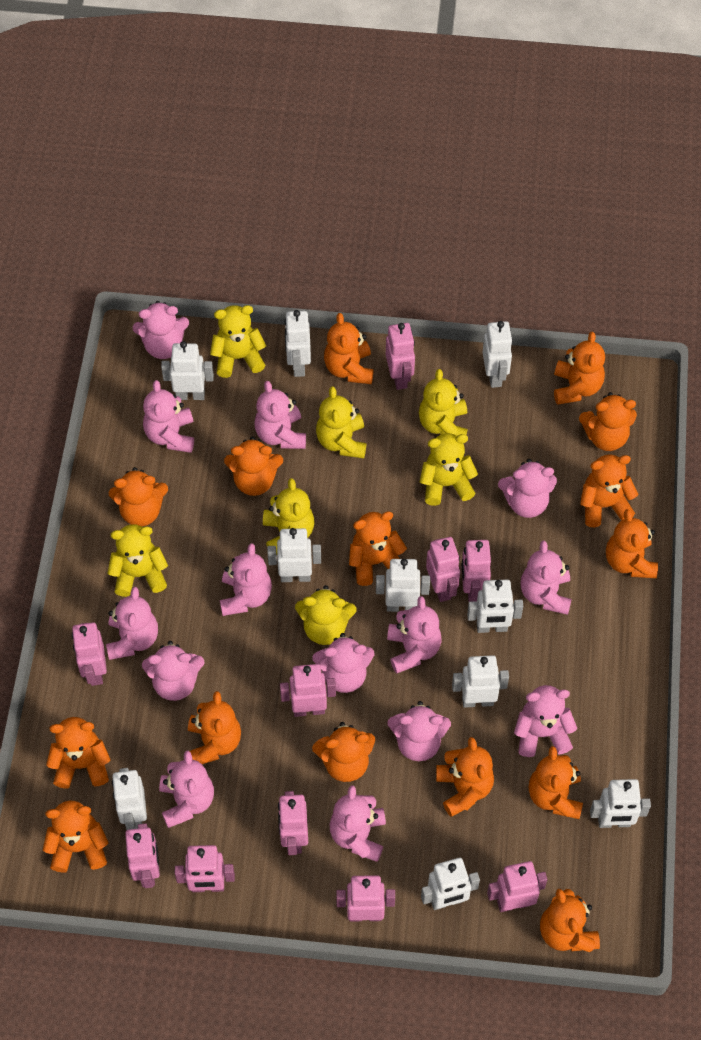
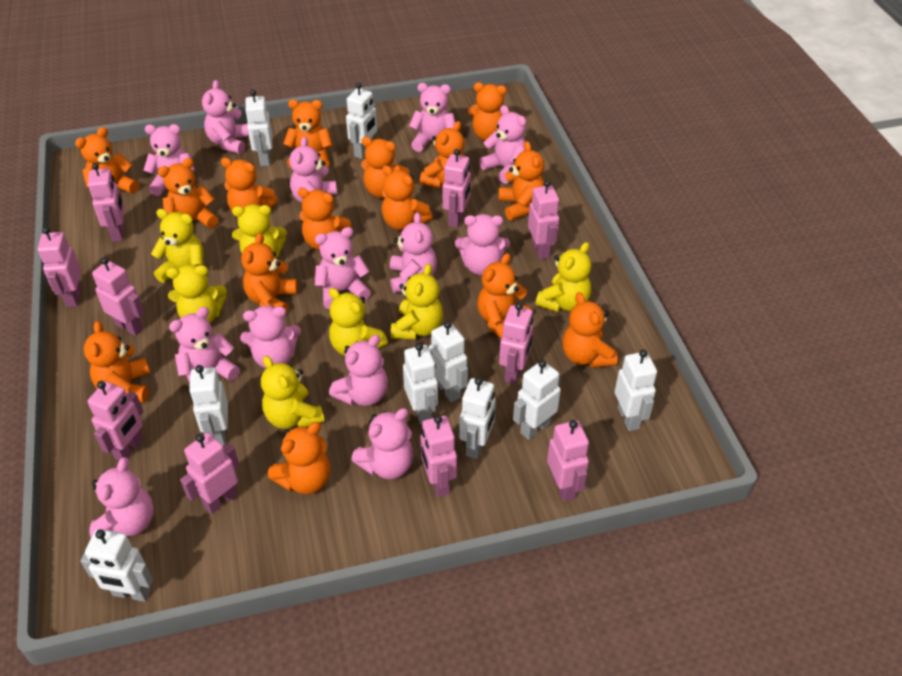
pink teddy bear: 14 -> 13
white robot: 10 -> 9

